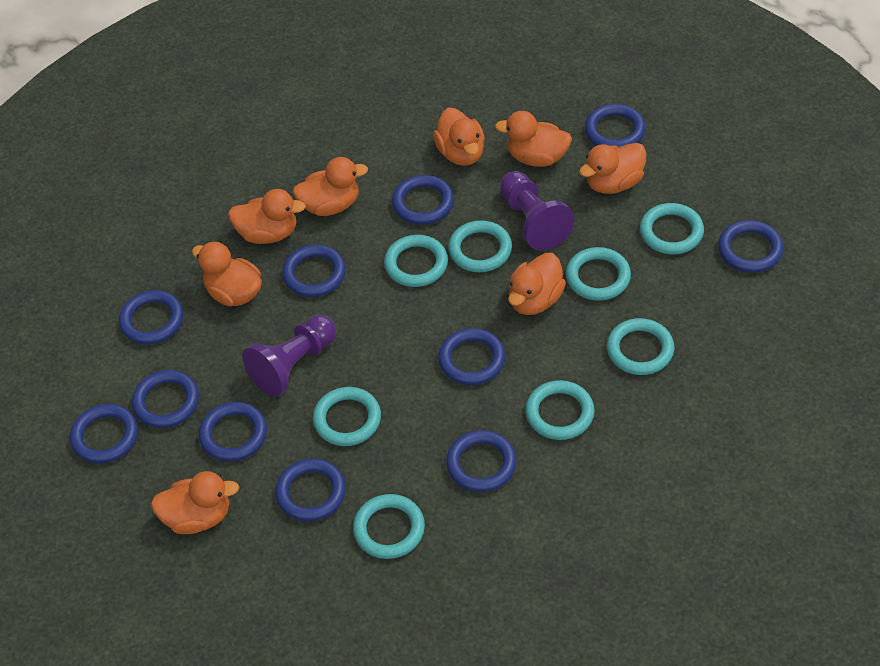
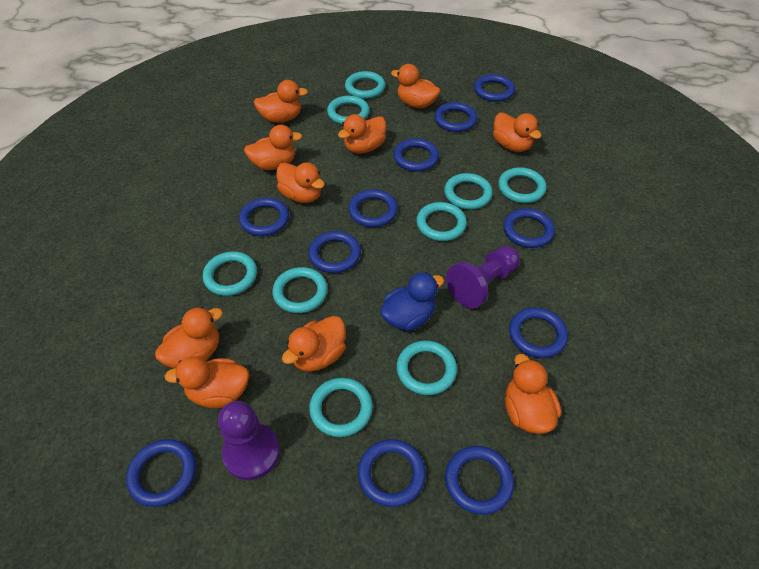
blue duck: 0 -> 1
orange duck: 8 -> 10
turquoise ring: 8 -> 9

